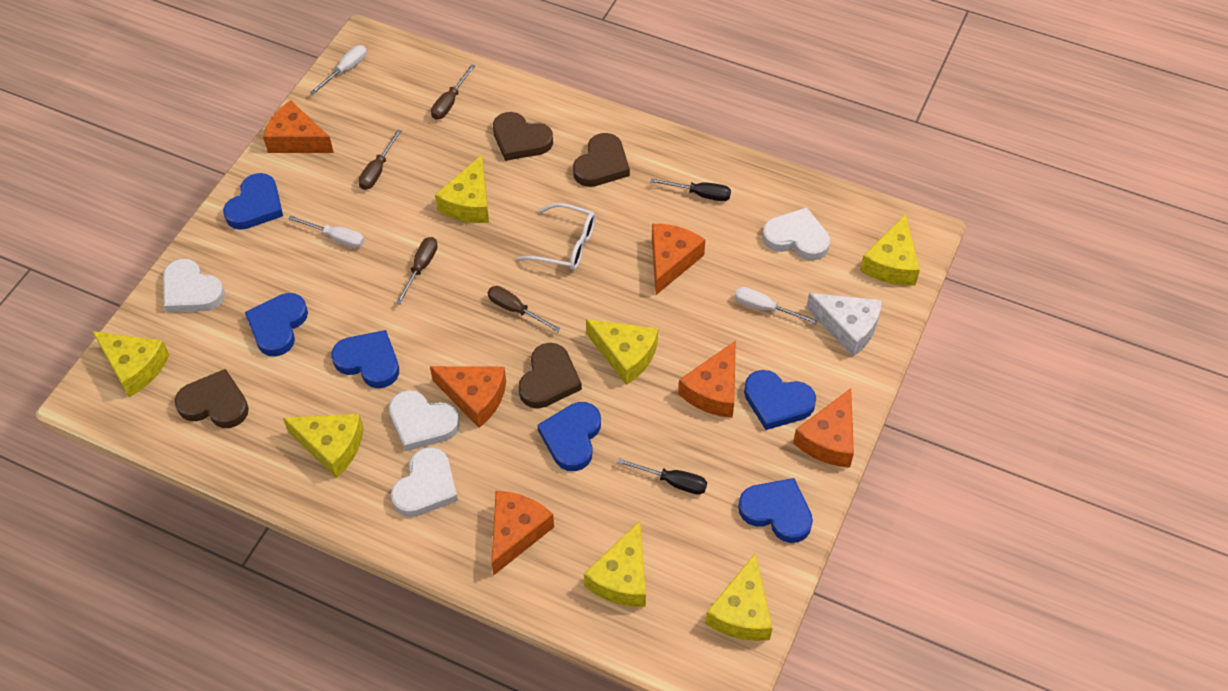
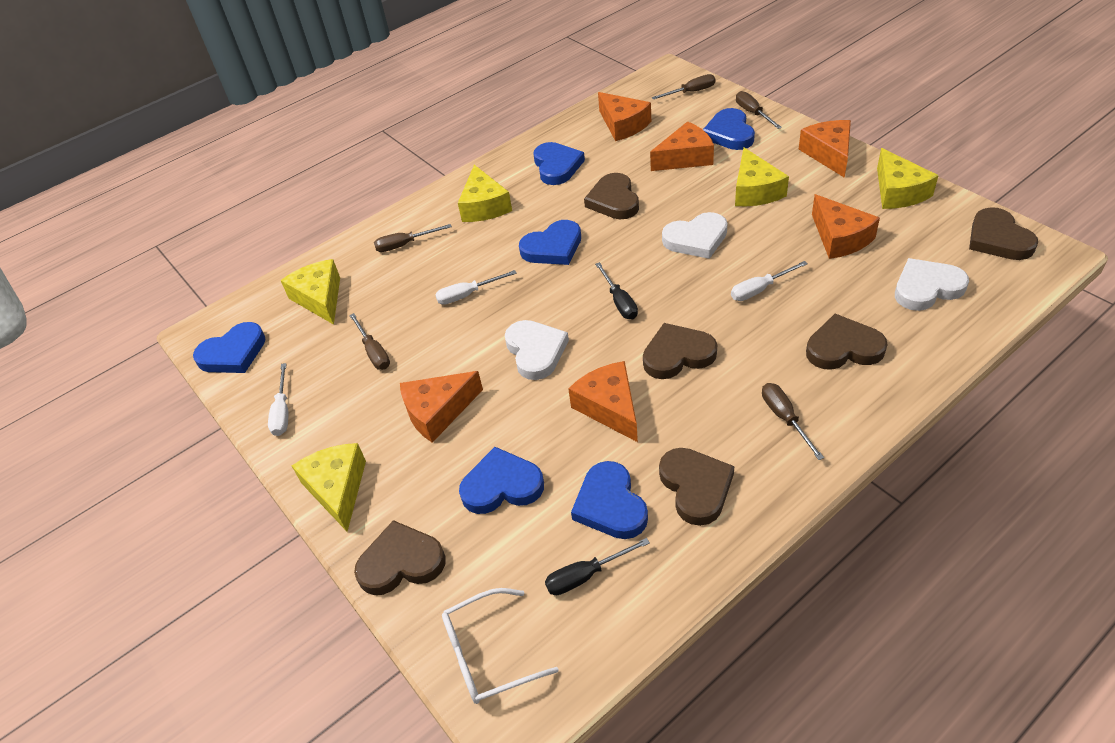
brown heart: 4 -> 6
brown screwdriver: 4 -> 5
white cheese: 1 -> 0
white heart: 4 -> 3
yellow cheese: 7 -> 5

